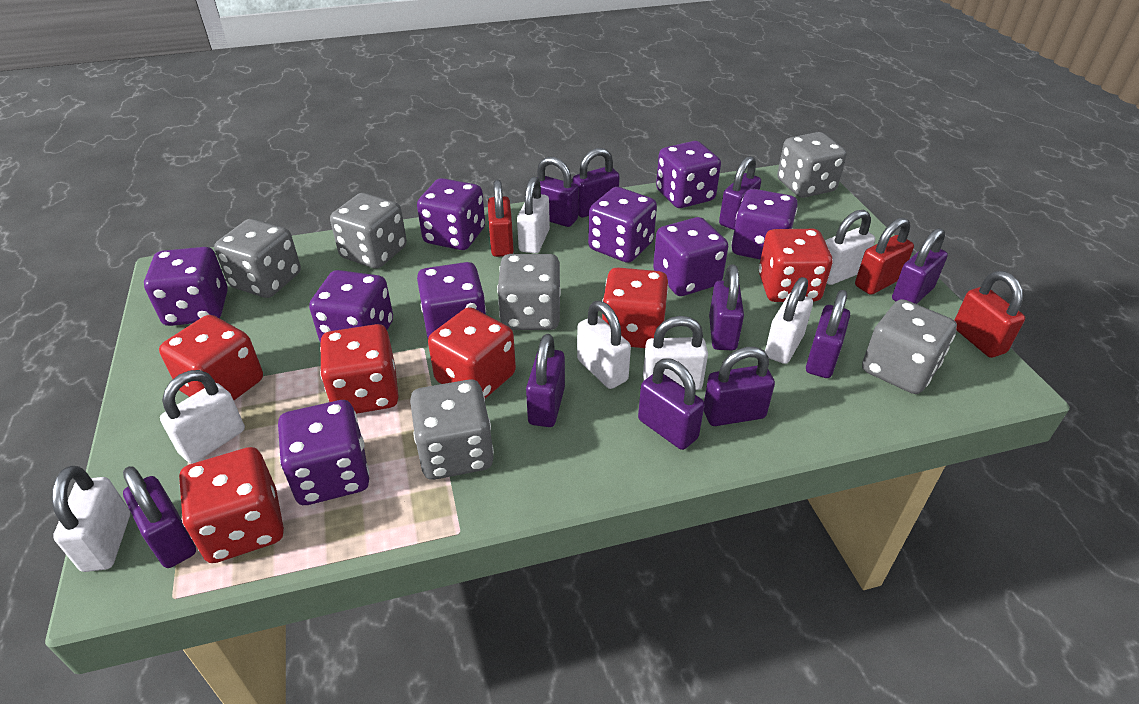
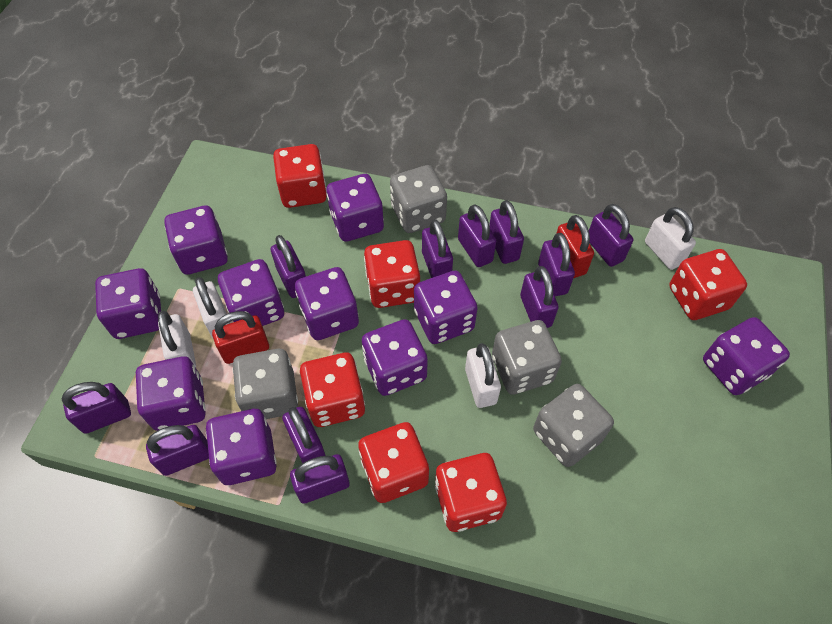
grey dice: 6 -> 4
purple dice: 9 -> 10
purple padlock: 10 -> 11
red padlock: 3 -> 2
white padlock: 7 -> 4

